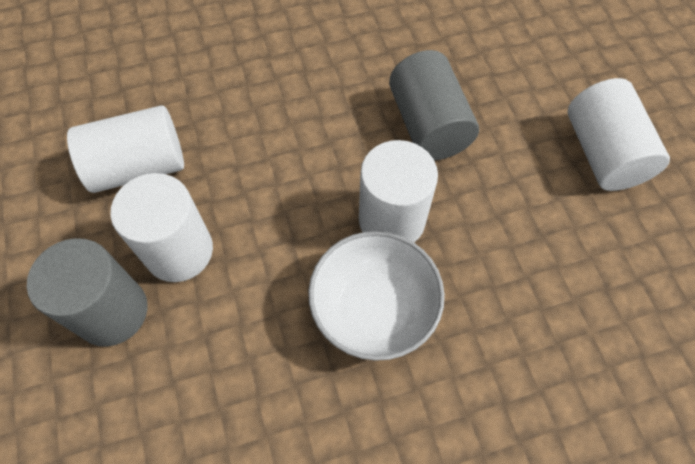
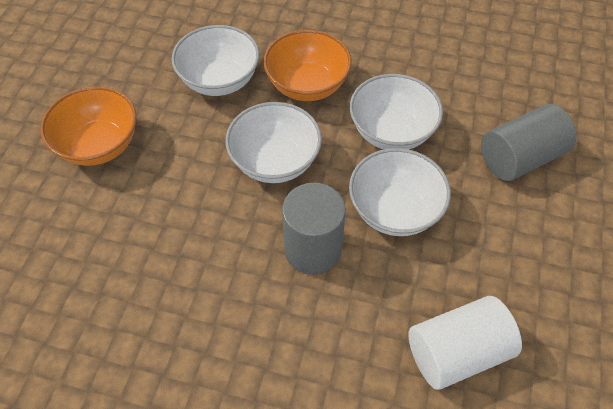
orange bowl: 0 -> 2
white bowl: 1 -> 4
white cylinder: 4 -> 1

